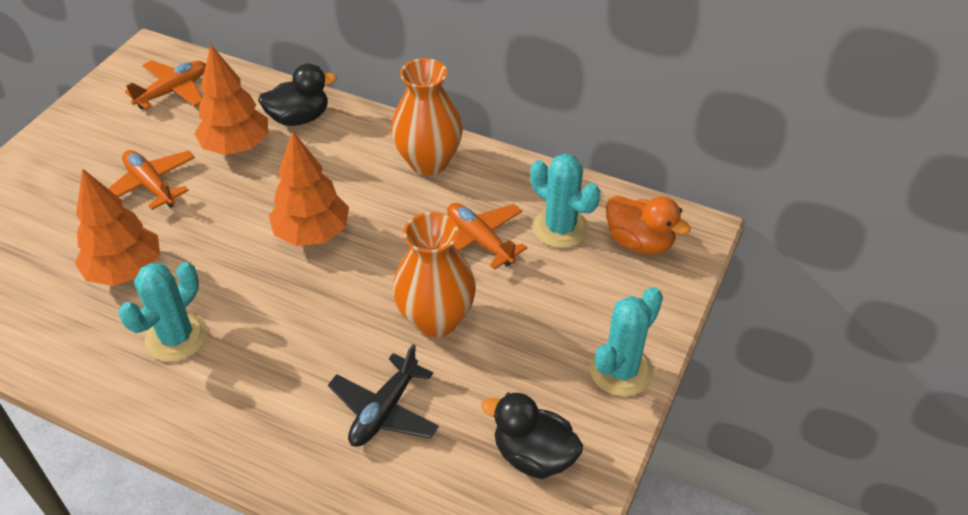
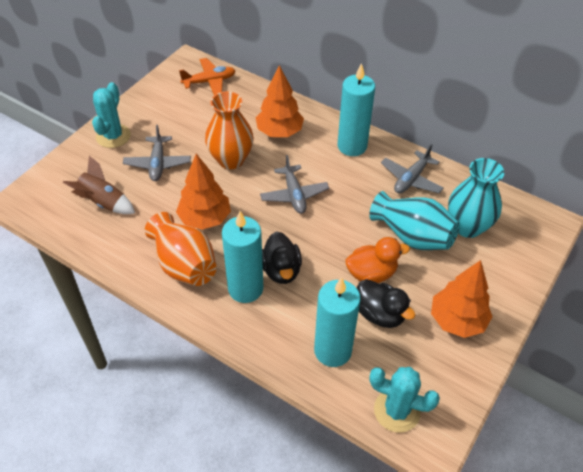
black plane: 1 -> 0
brown rocket: 0 -> 1
grey plane: 0 -> 3
orange plane: 3 -> 1
turquoise cactus: 3 -> 2
turquoise candle: 0 -> 3
turquoise vase: 0 -> 2

